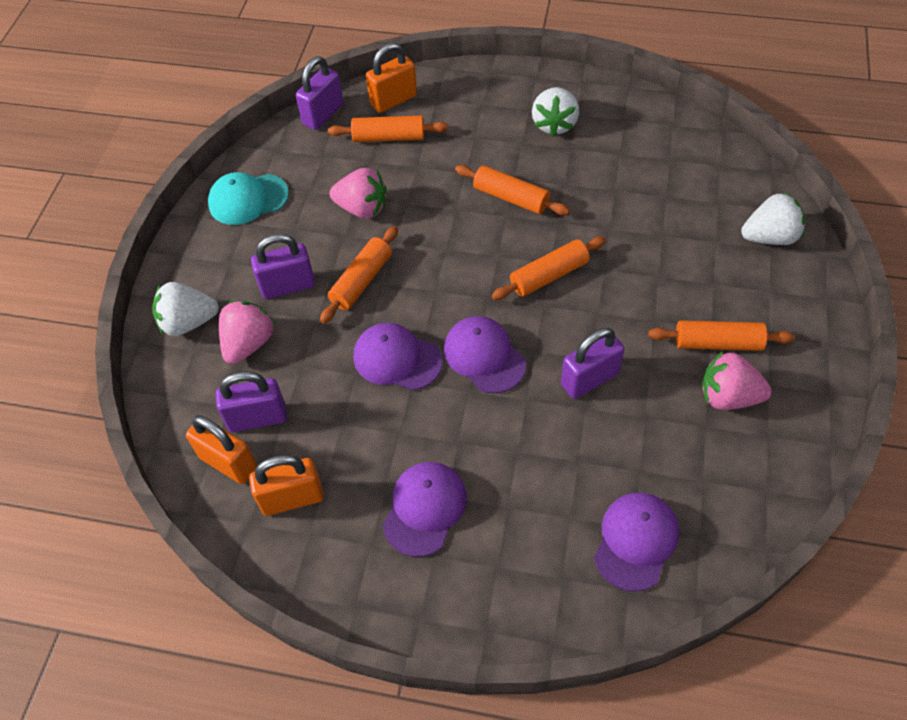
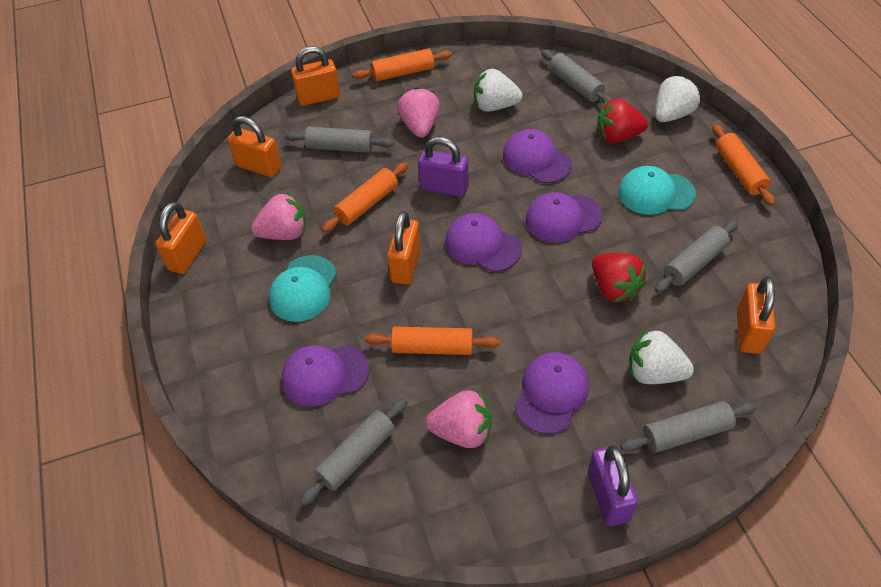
grey rolling pin: 0 -> 5
orange padlock: 3 -> 5
orange rolling pin: 5 -> 4
purple cap: 4 -> 5
purple padlock: 4 -> 2
red strawberry: 0 -> 2
turquoise cap: 1 -> 2

